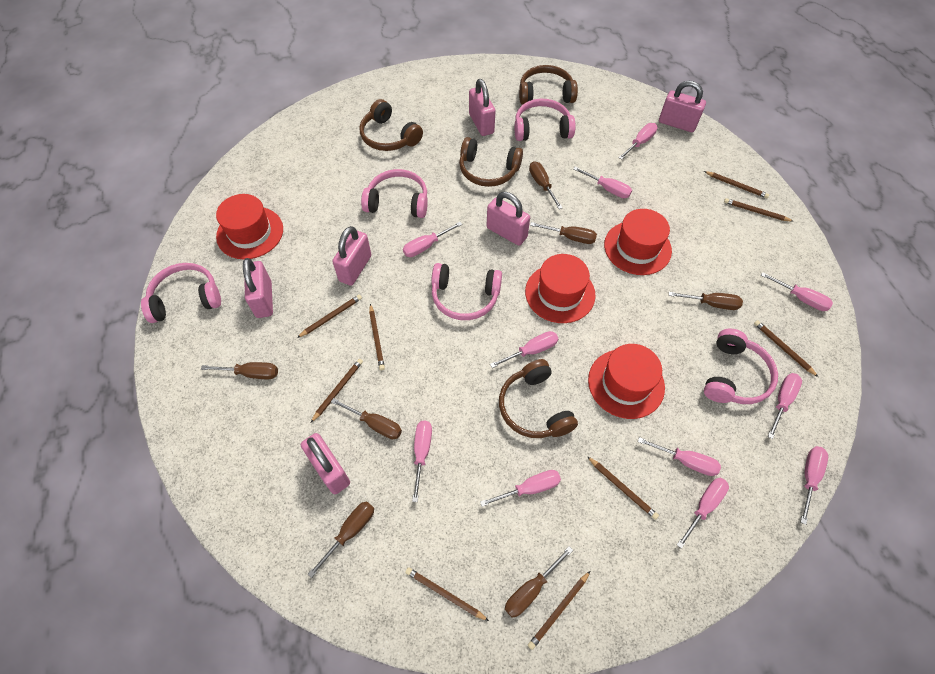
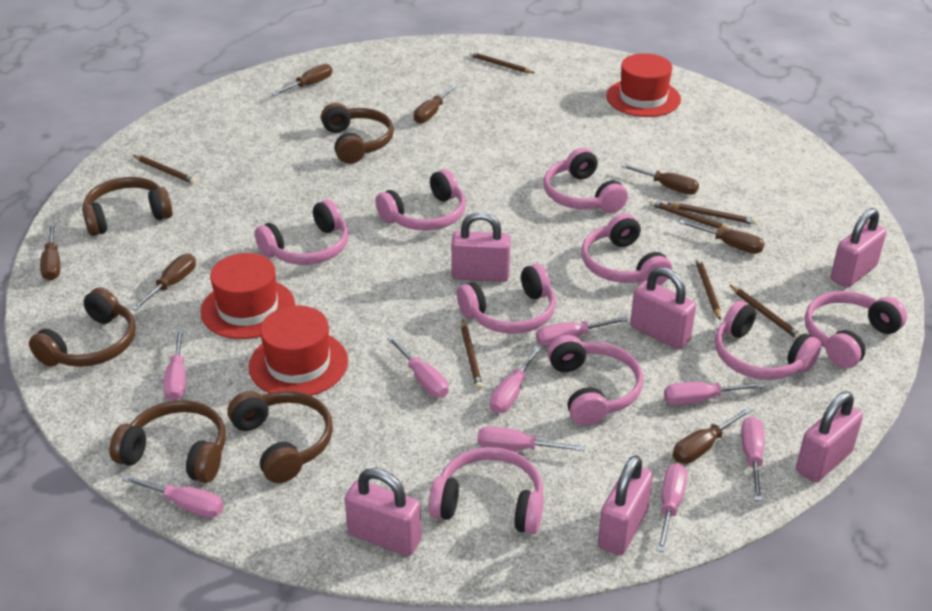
brown headphones: 4 -> 5
brown pencil: 9 -> 7
pink headphones: 5 -> 9
pink screwdriver: 11 -> 9
red hat: 4 -> 3

